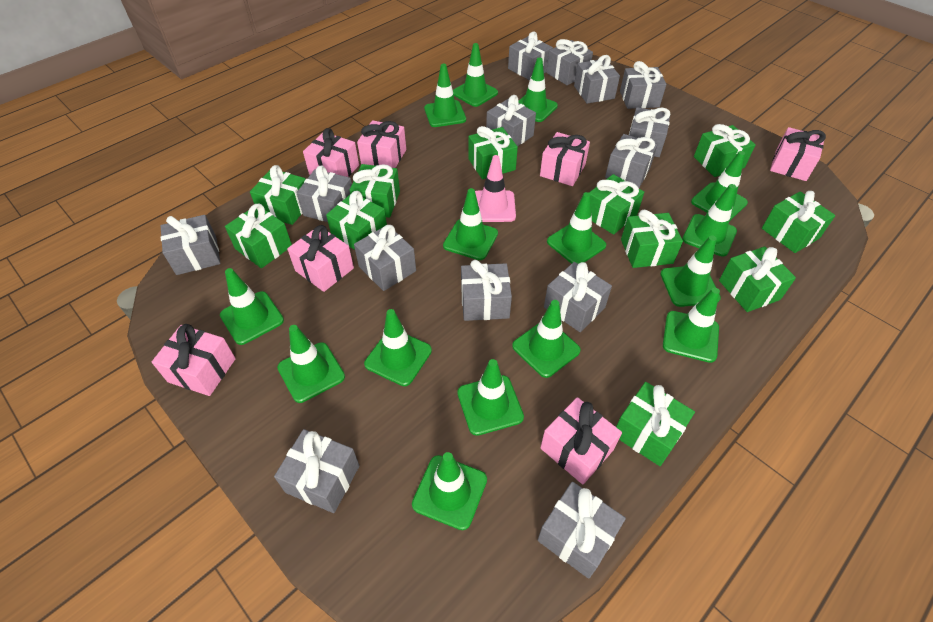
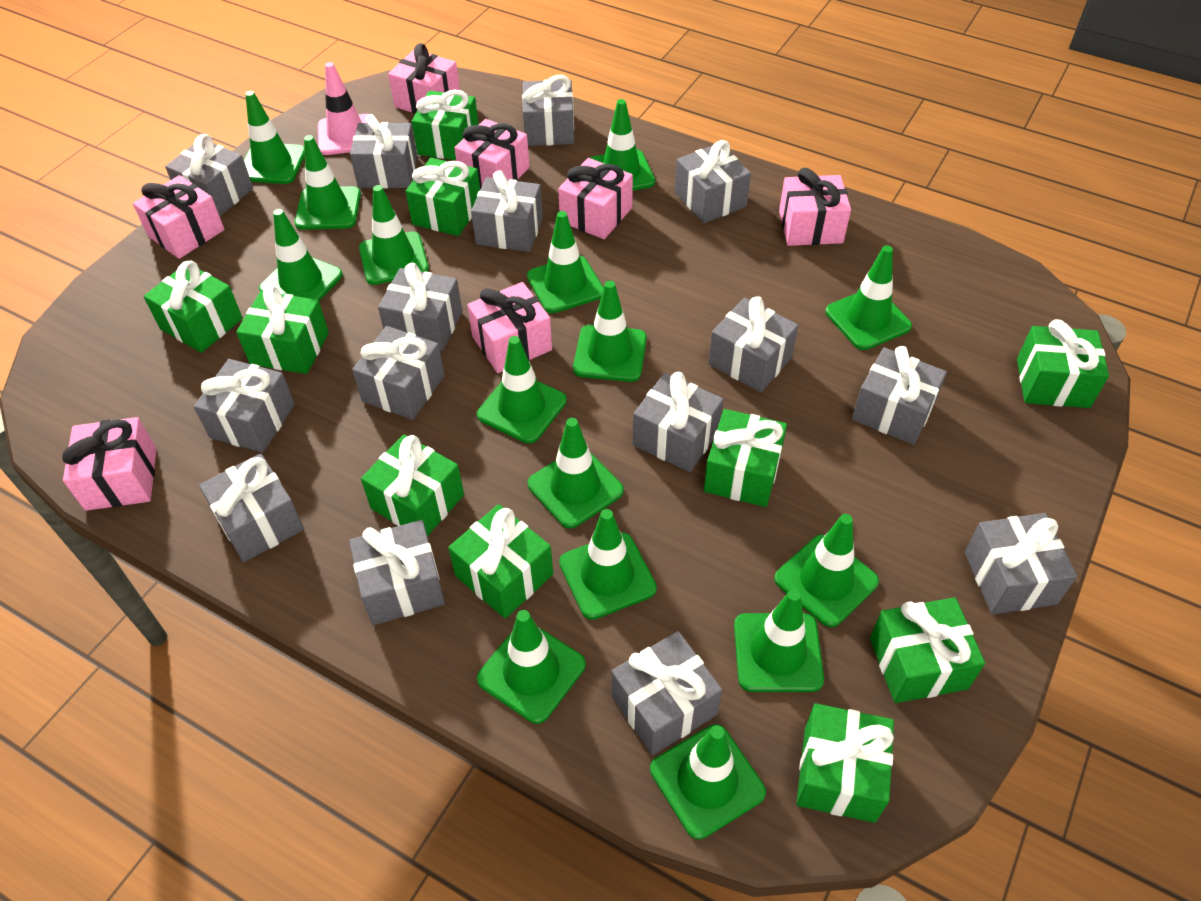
green gift: 11 -> 10
grey gift: 14 -> 15

